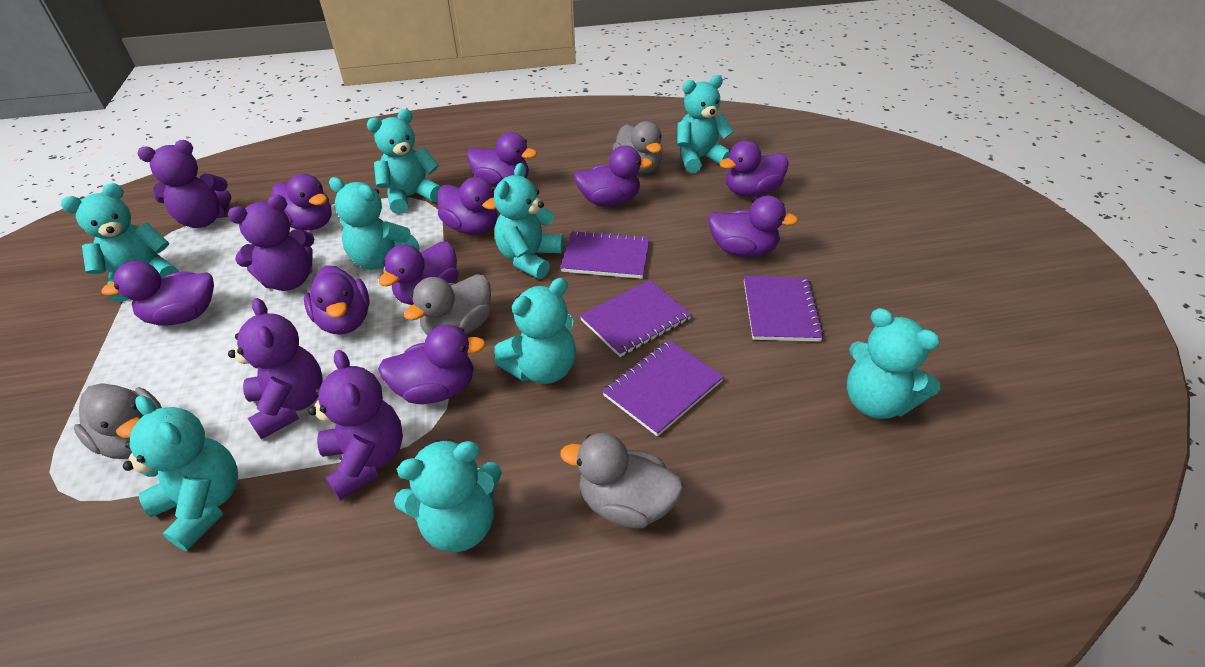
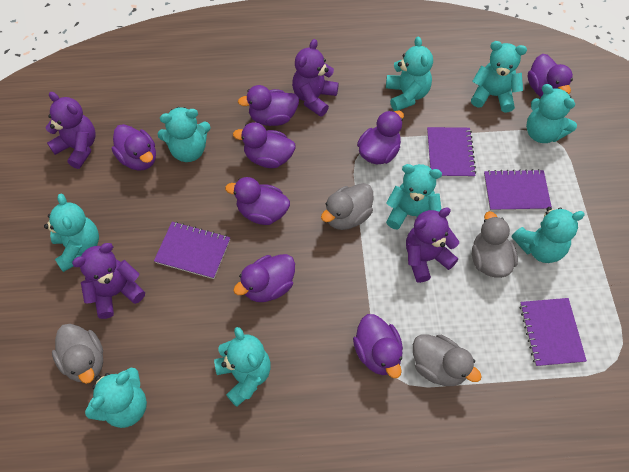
purple duck: 10 -> 8

